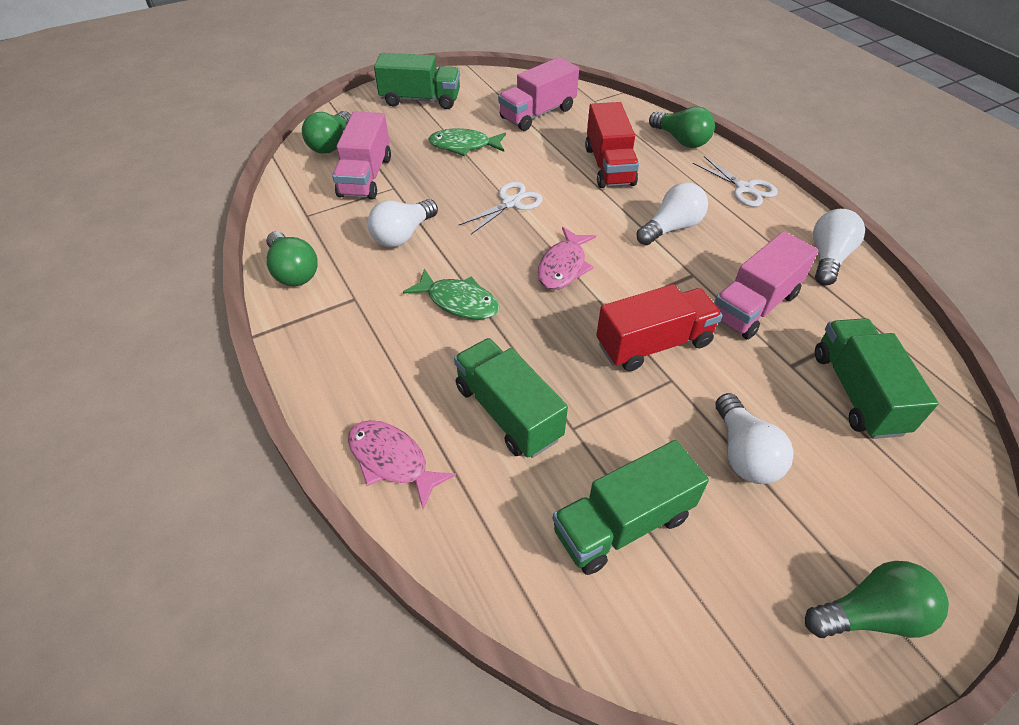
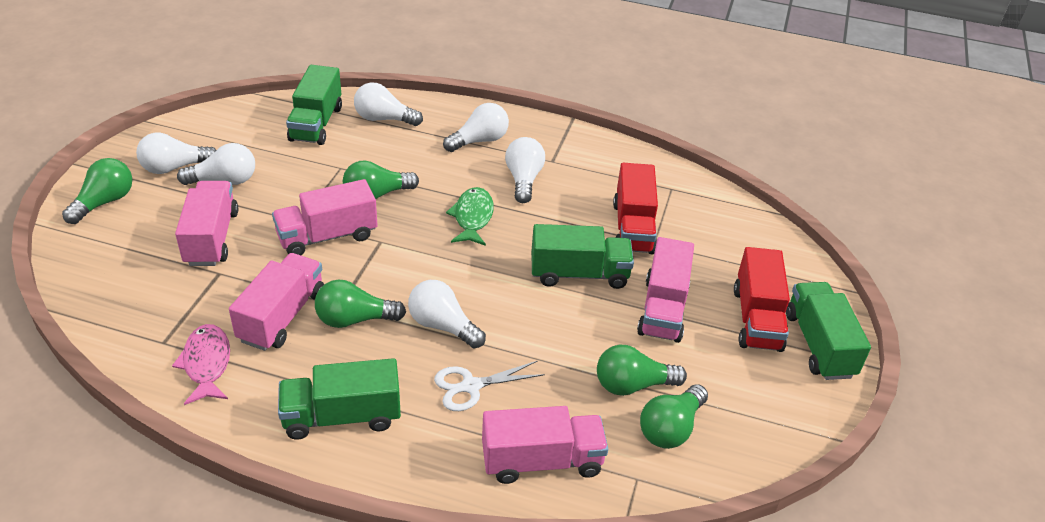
green fish: 2 -> 1
green light bulb: 4 -> 5
pink fish: 2 -> 1
pink truck: 3 -> 5
white light bulb: 4 -> 6
white scissors: 2 -> 1

